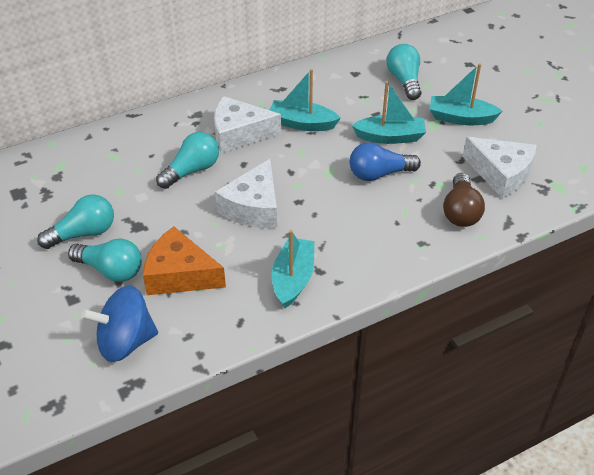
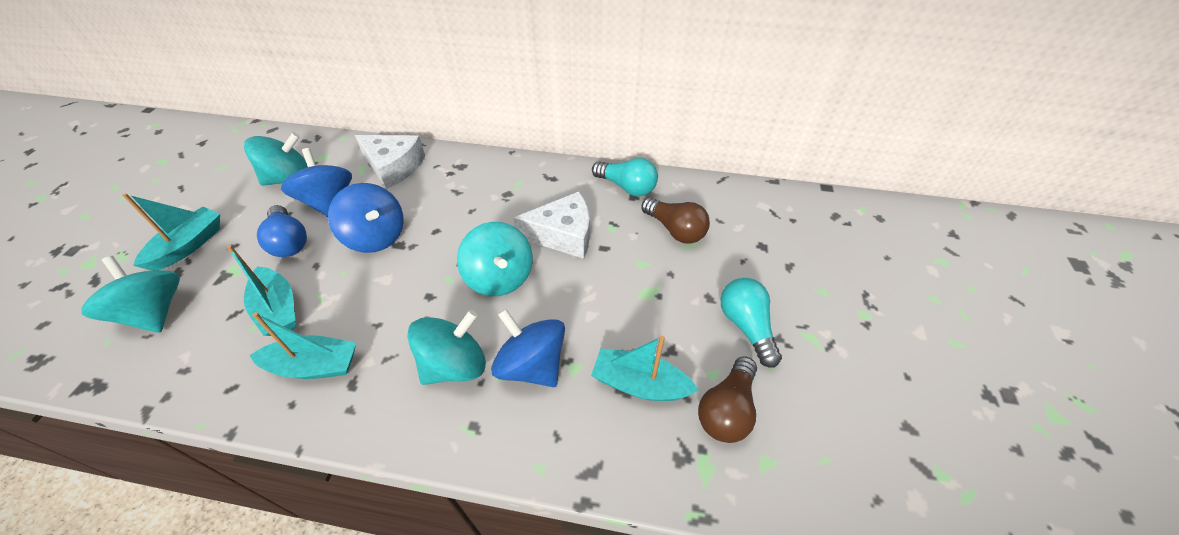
blue spinning top: 1 -> 3
brown light bulb: 1 -> 2
orange cheese: 1 -> 0
turquoise light bulb: 4 -> 2
turquoise spinning top: 0 -> 4
white cheese: 3 -> 2

